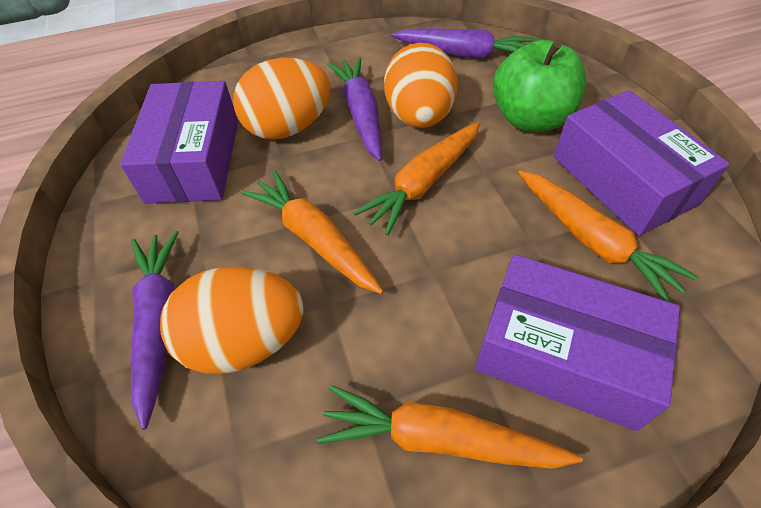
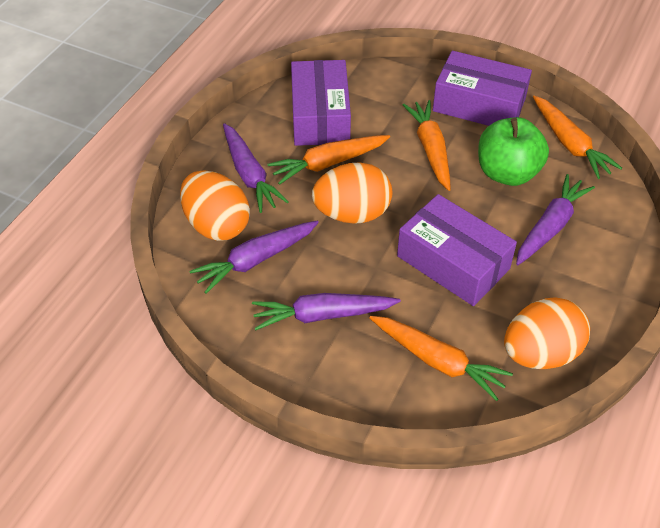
purple carrot: 3 -> 4

